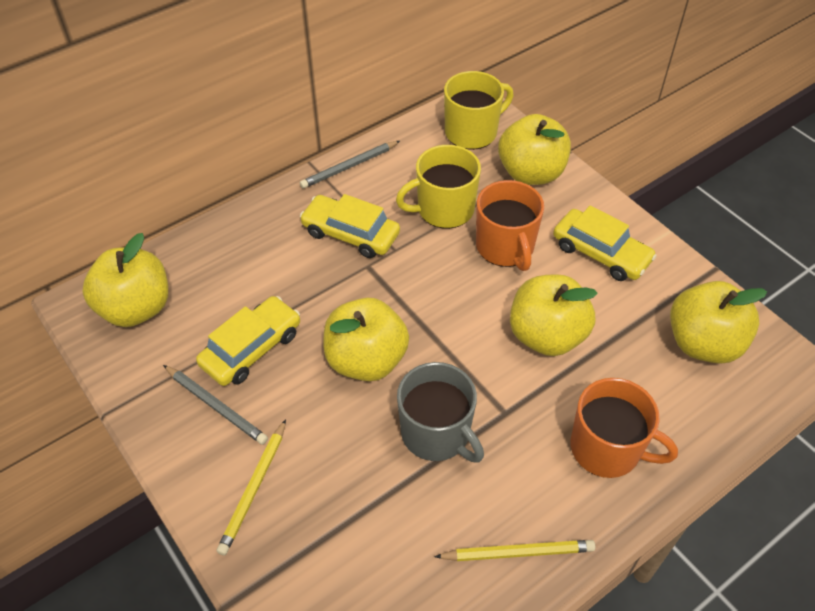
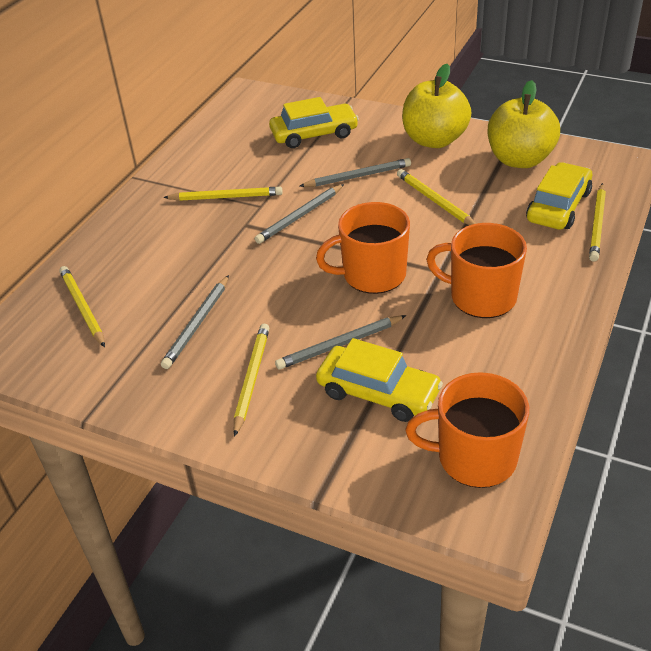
grey mug: 1 -> 0
grey pencil: 2 -> 4
orange mug: 2 -> 3
yellow apple: 5 -> 2
yellow mug: 2 -> 0
yellow pencil: 2 -> 5

